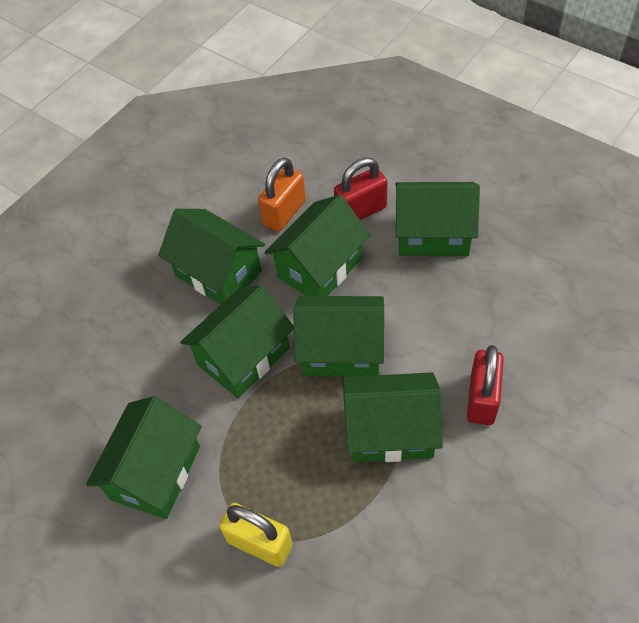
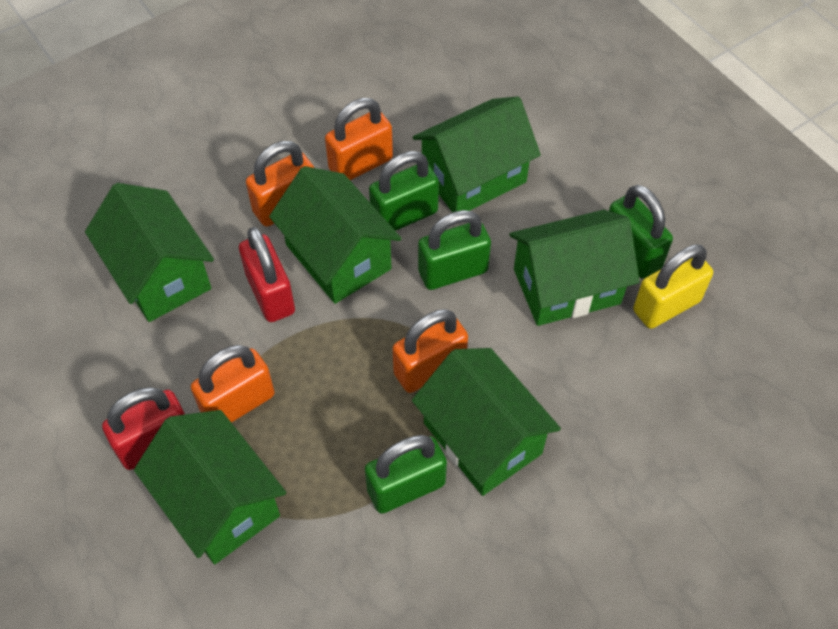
green house: 7 -> 6
green padlock: 0 -> 4
orange padlock: 1 -> 4

